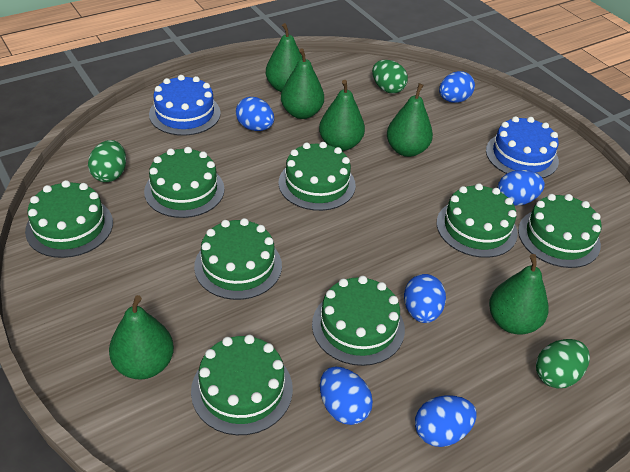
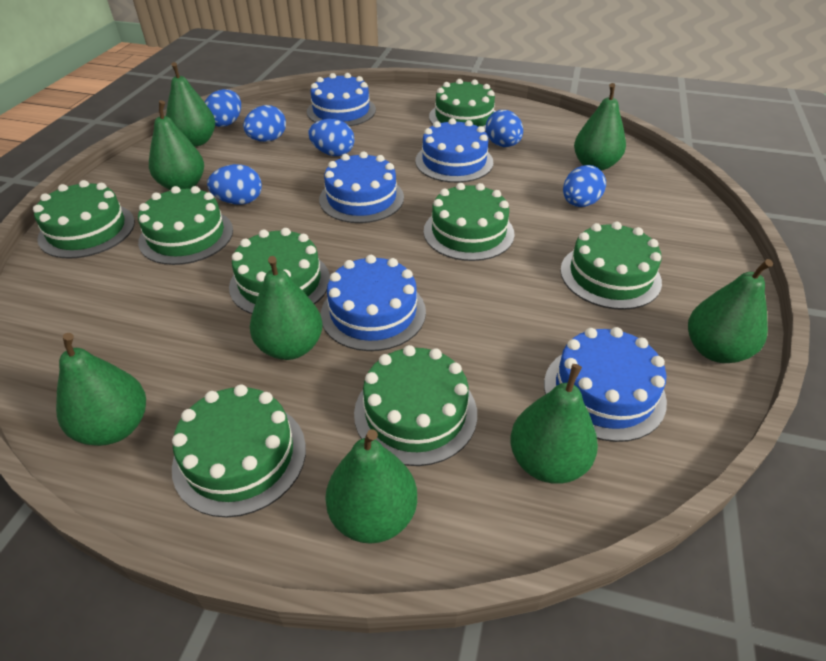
blue cake: 2 -> 5
green egg: 3 -> 0
green pear: 6 -> 8

